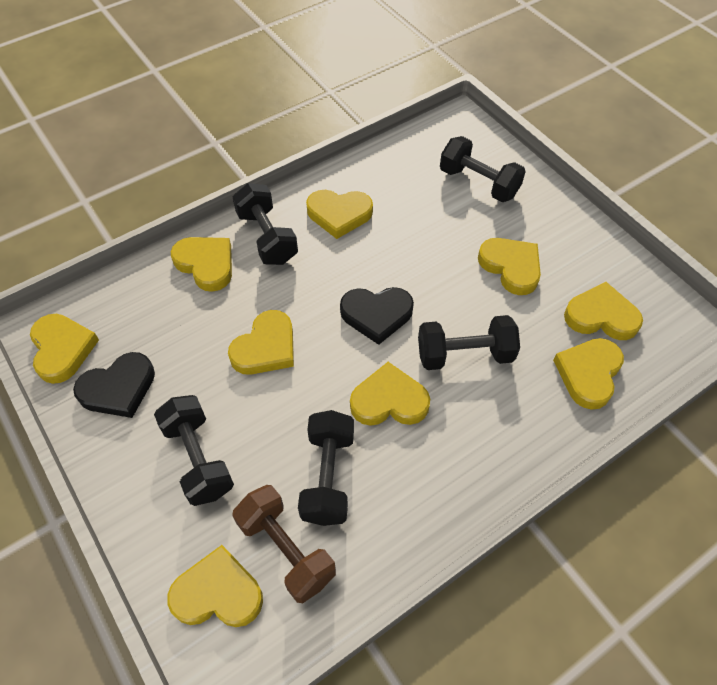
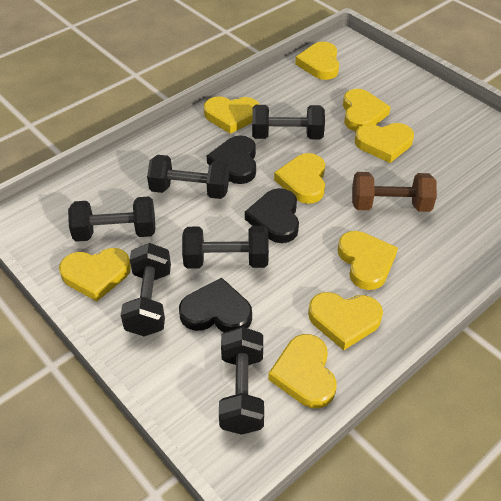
black dumbbell: 5 -> 6
black heart: 2 -> 3

